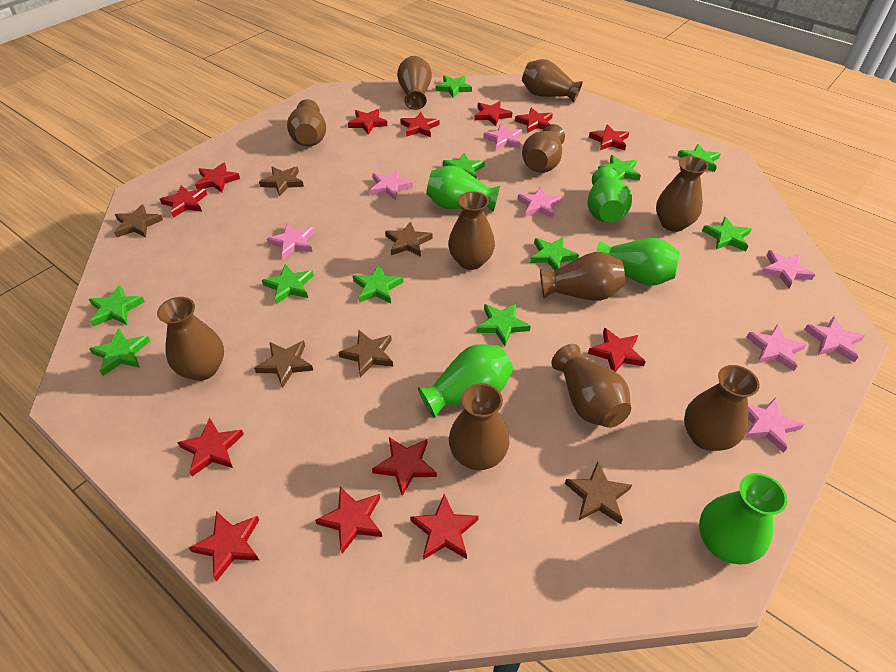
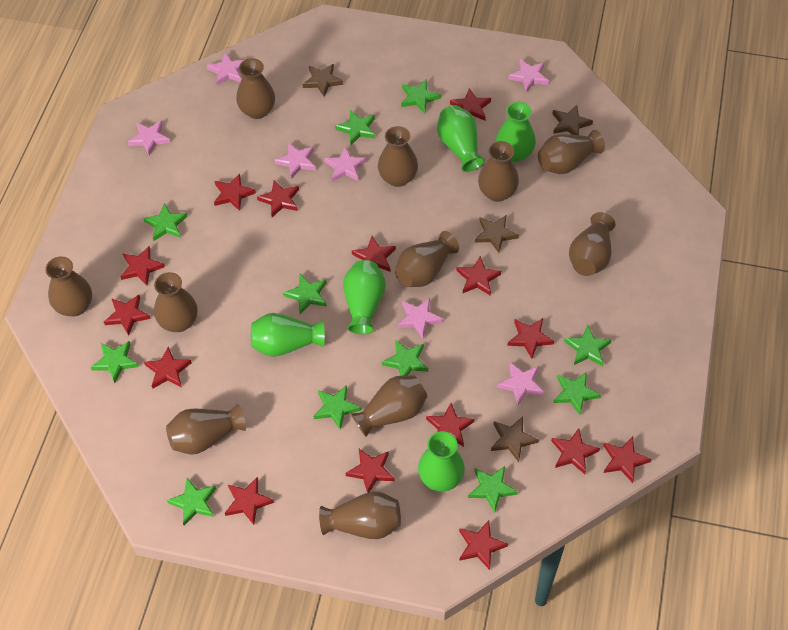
brown star: 6 -> 4
pink star: 8 -> 7
red star: 13 -> 15

